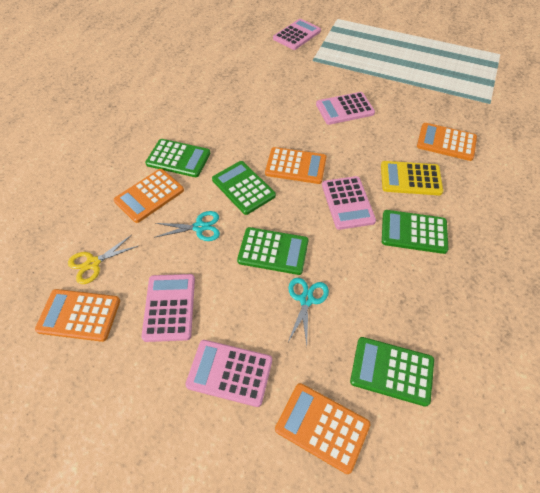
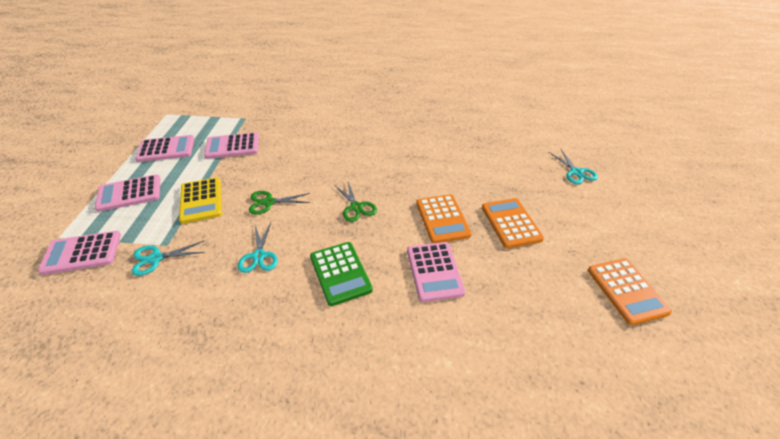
green calculator: 5 -> 1
green scissors: 0 -> 2
orange calculator: 5 -> 3
turquoise scissors: 2 -> 3
yellow scissors: 1 -> 0

